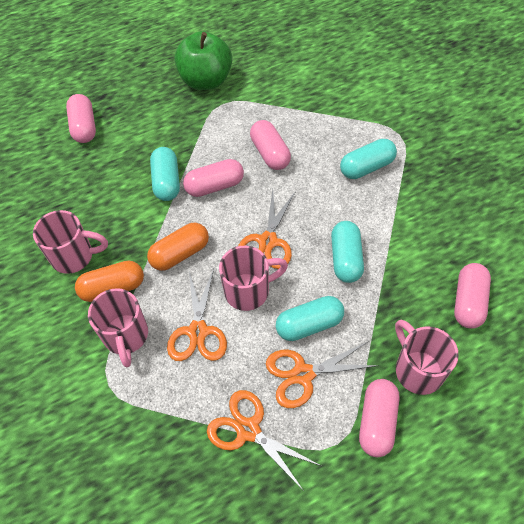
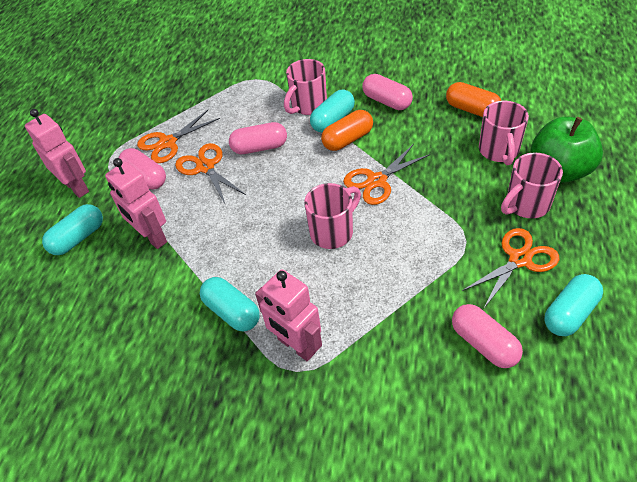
pink capsule: 5 -> 4
pink robot: 0 -> 3

